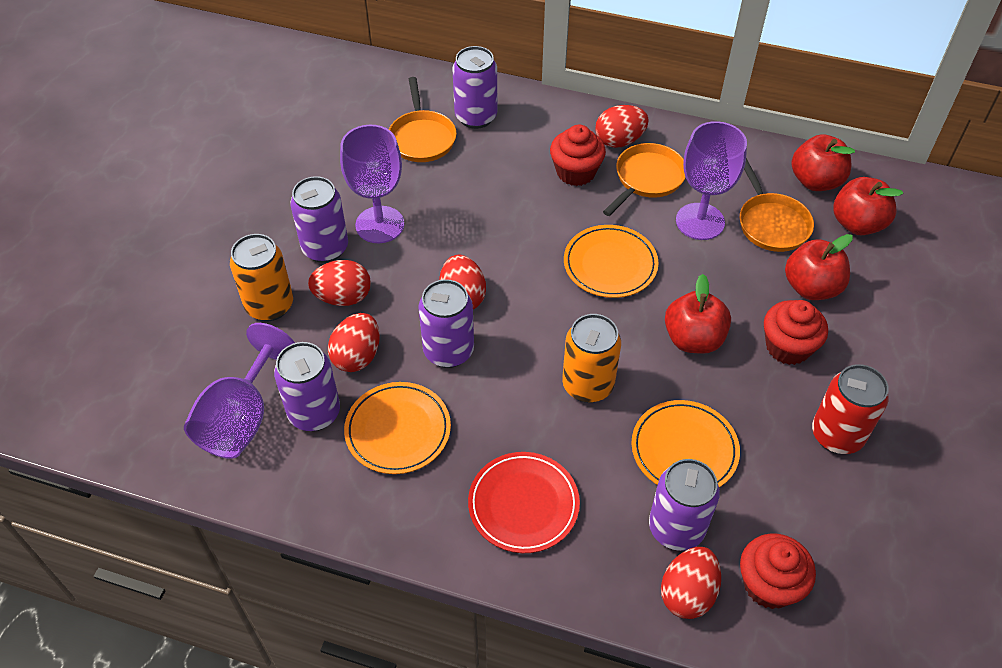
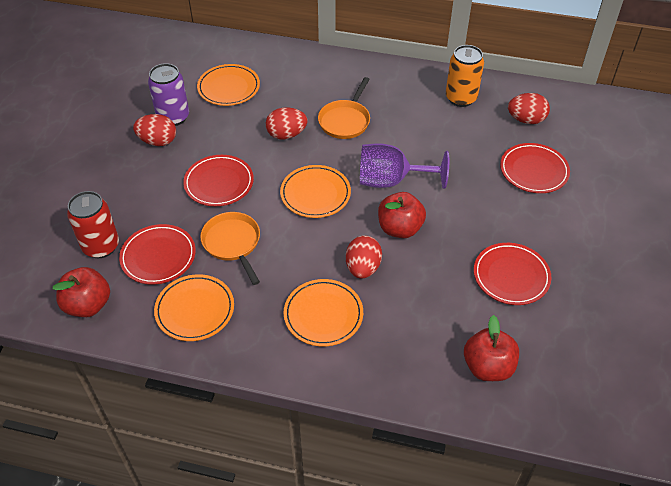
orange can: 2 -> 1
orange pan: 3 -> 2
orange plate: 3 -> 4
purple can: 5 -> 1
purple goblet: 3 -> 1
red apple: 4 -> 3
red cupcake: 3 -> 0
red egg: 5 -> 4
red plate: 1 -> 4

